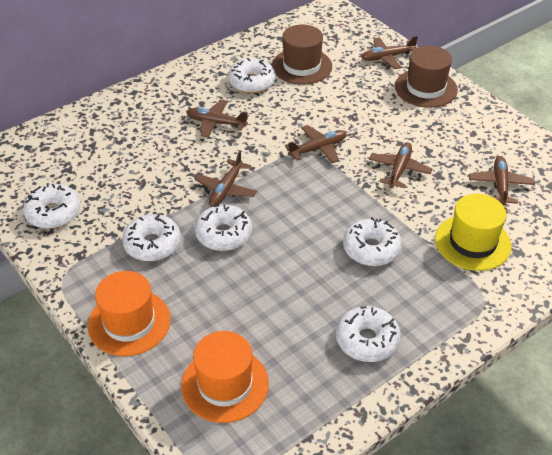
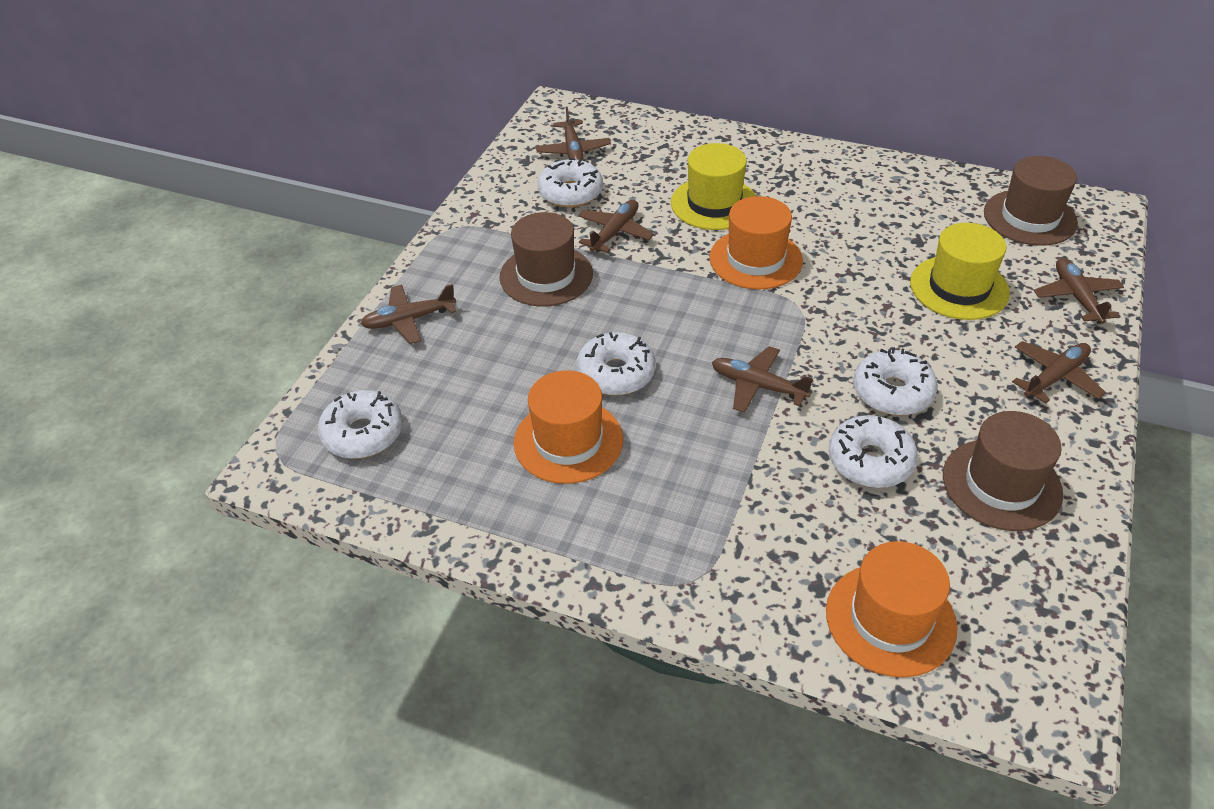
brown hat: 2 -> 3
orange hat: 2 -> 3
white donut: 6 -> 5
yellow hat: 1 -> 2

